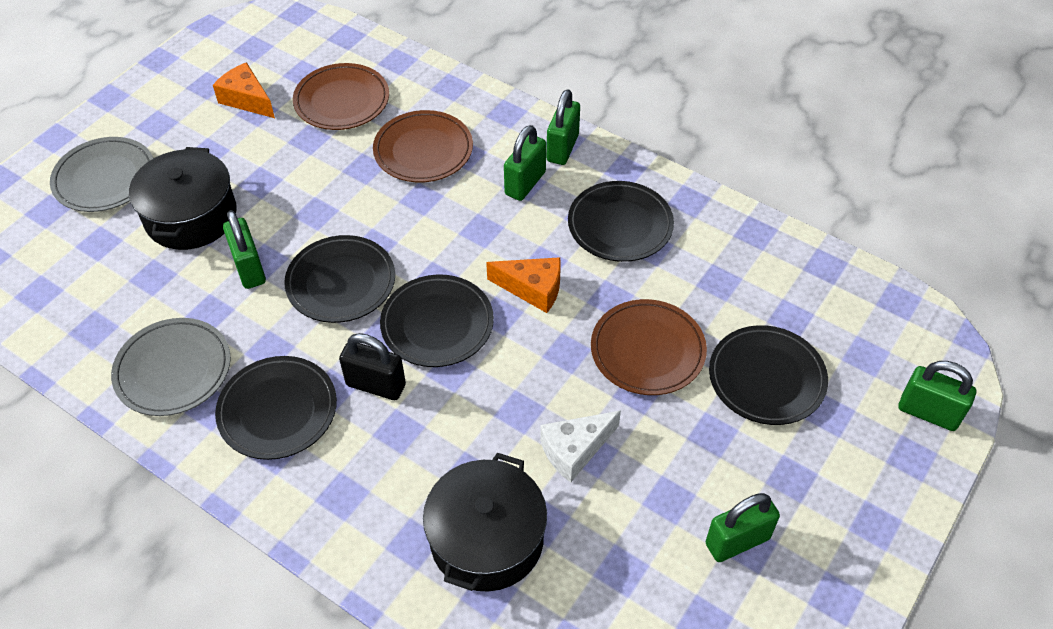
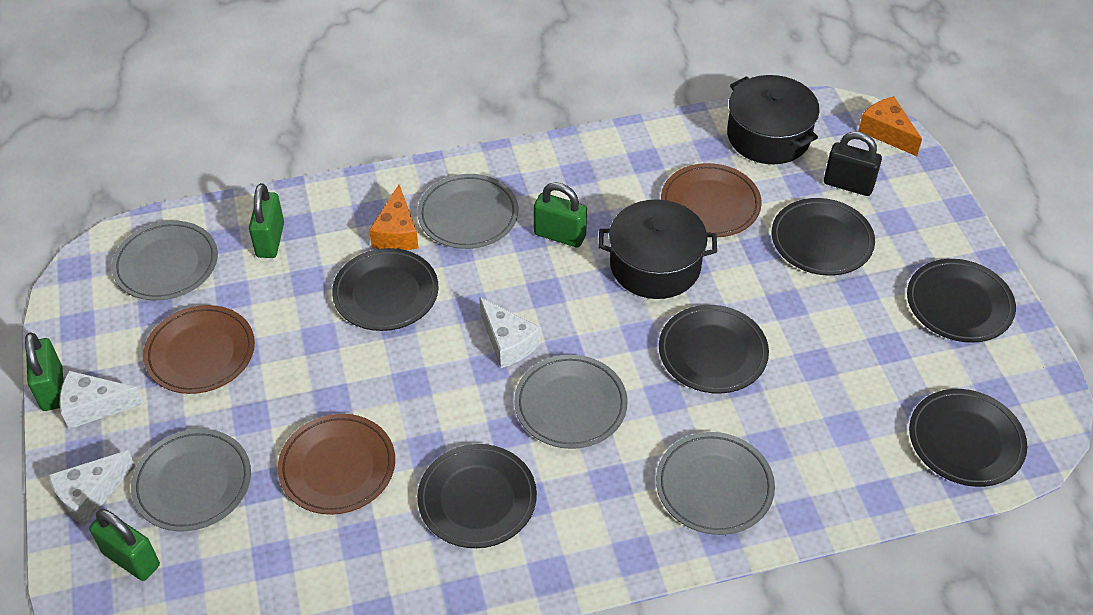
black plate: 5 -> 6
green padlock: 5 -> 4
grey plate: 2 -> 5
white cheese: 1 -> 3

